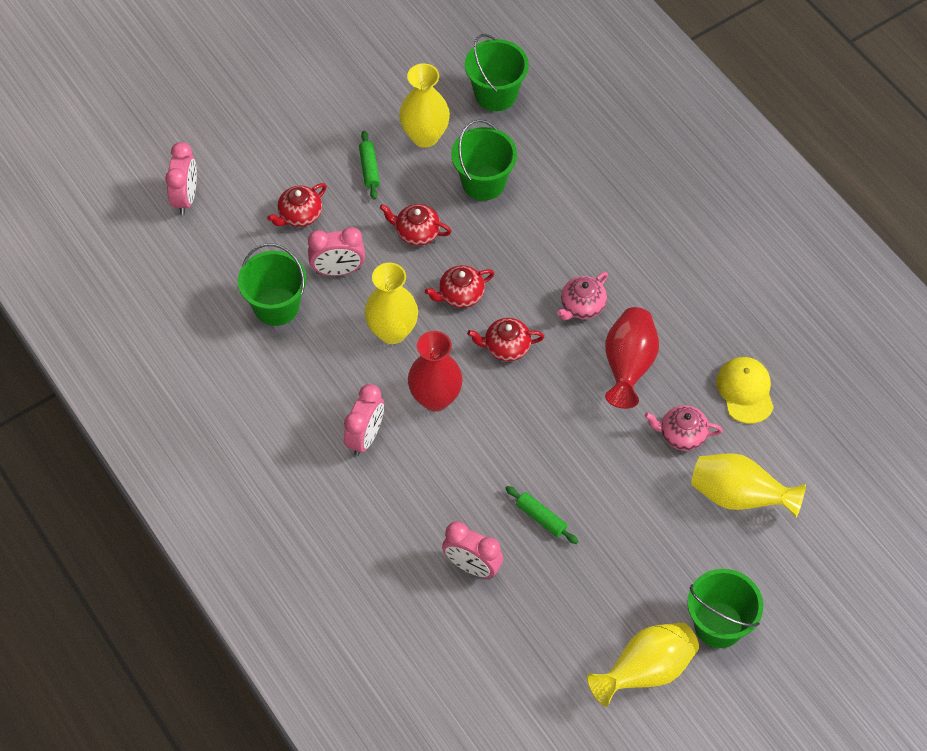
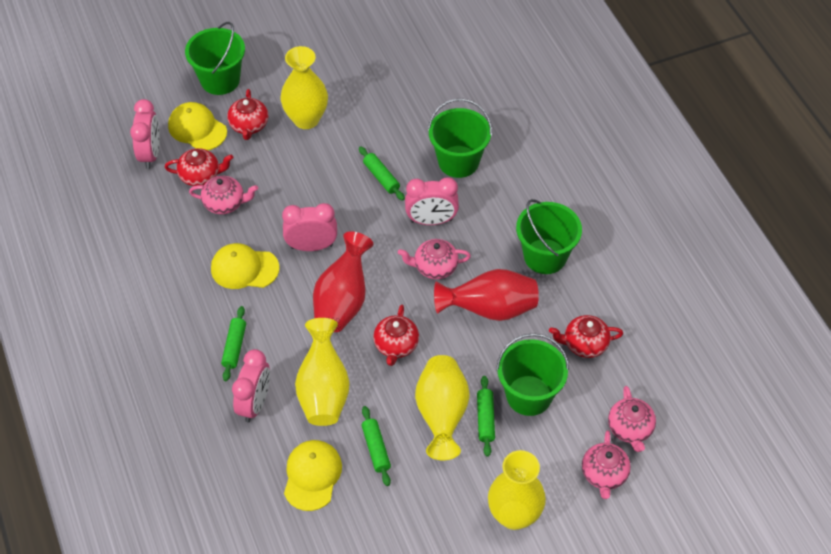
green rolling pin: 2 -> 4
pink teapot: 2 -> 4
yellow cap: 1 -> 3

